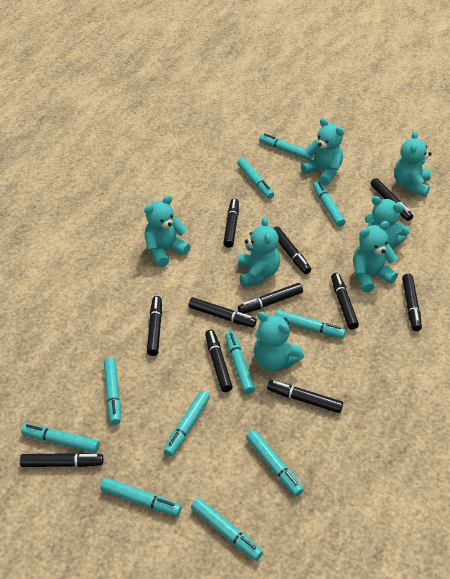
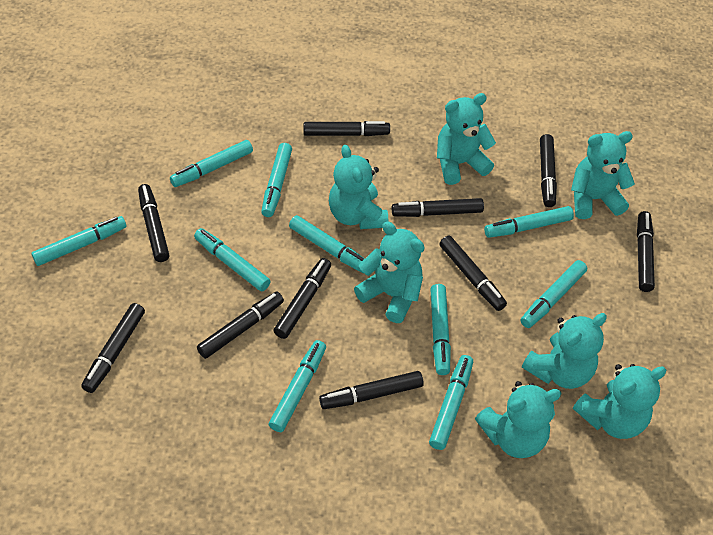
black marker: 11 -> 10
turquoise marker: 11 -> 10

